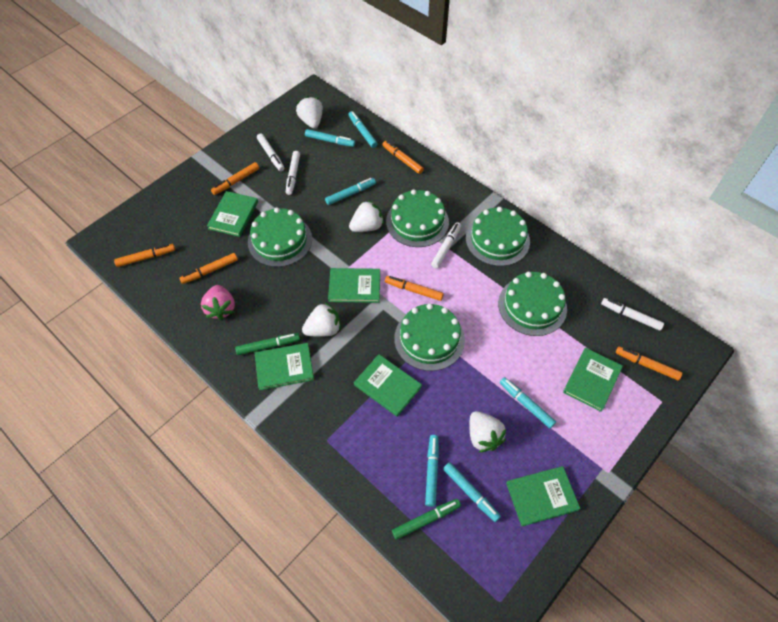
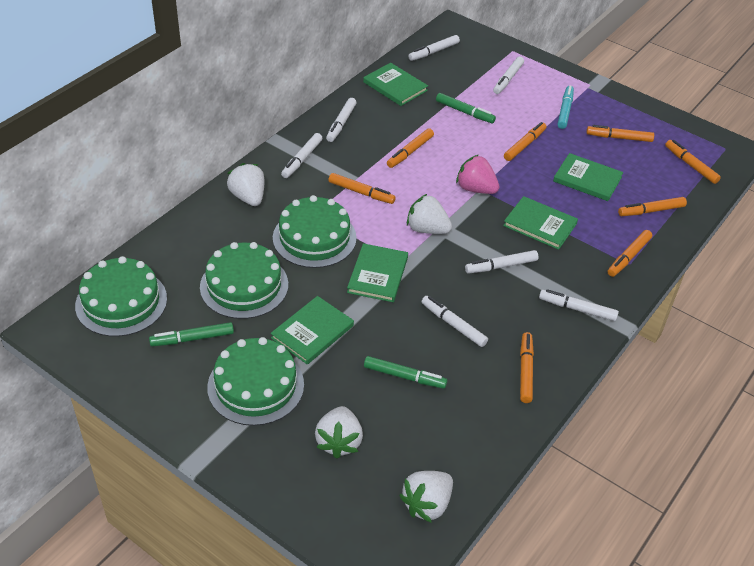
green book: 6 -> 5
green cake: 5 -> 4
green marker: 2 -> 3
orange marker: 6 -> 8
turquoise marker: 6 -> 1
white marker: 4 -> 7

